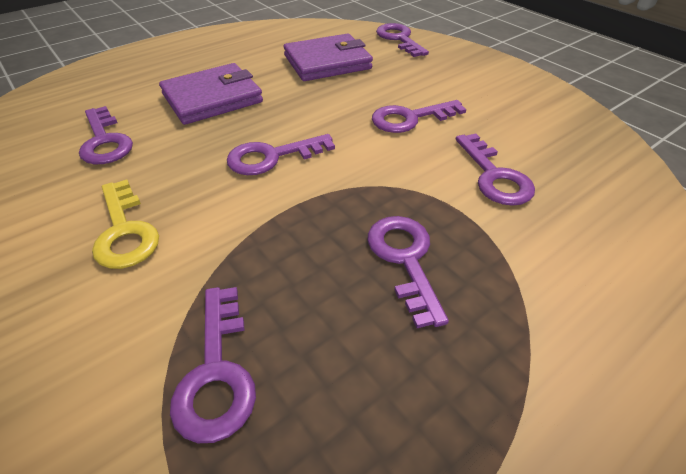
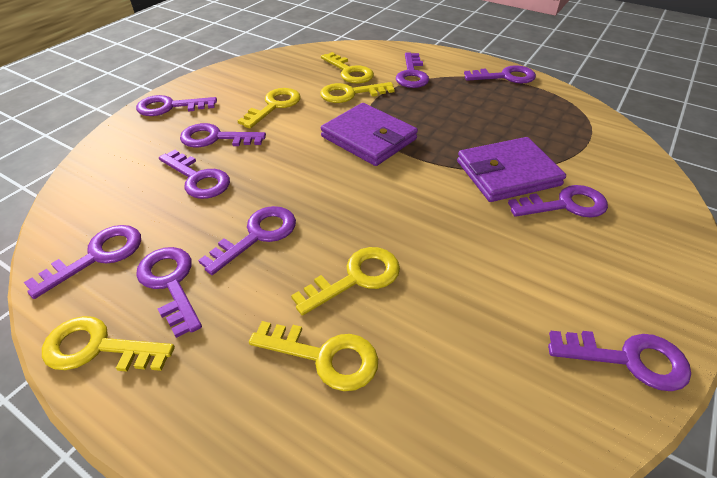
purple key: 7 -> 10
yellow key: 1 -> 6

